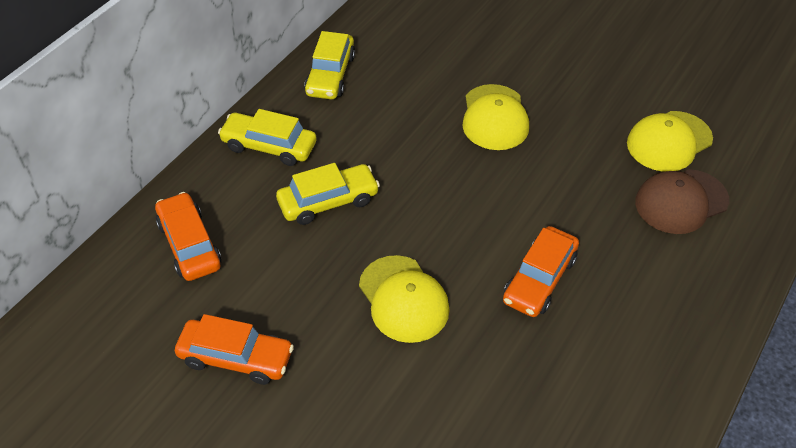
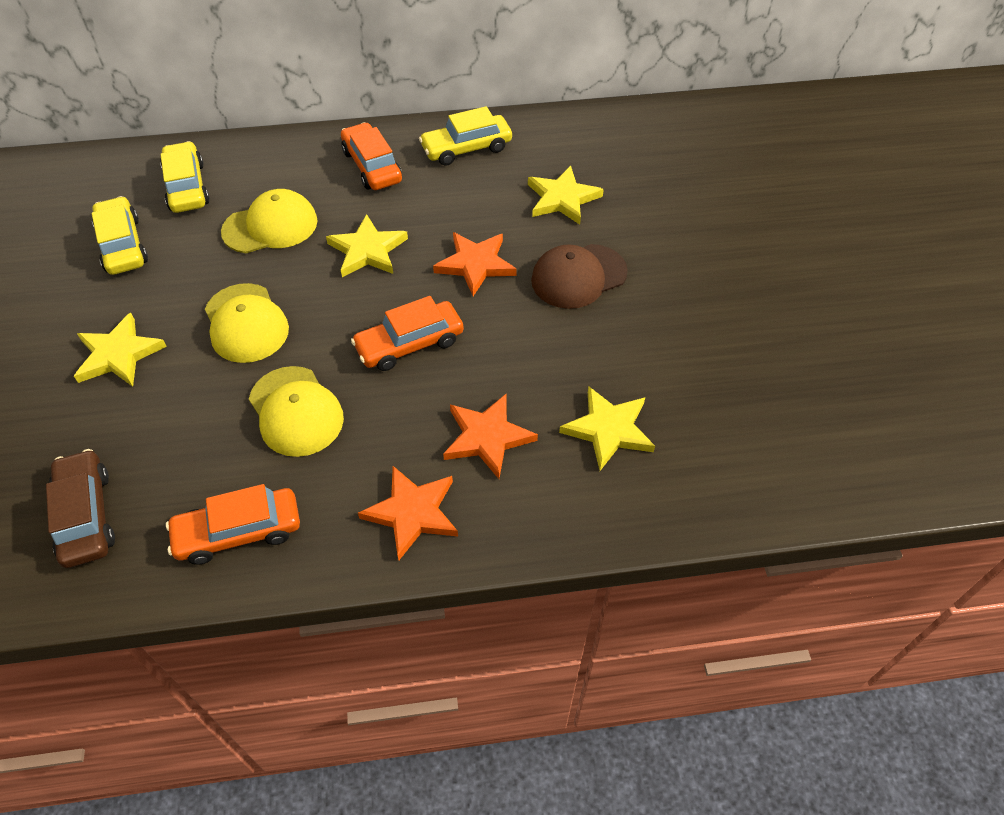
brown car: 0 -> 1
orange star: 0 -> 3
yellow star: 0 -> 4

